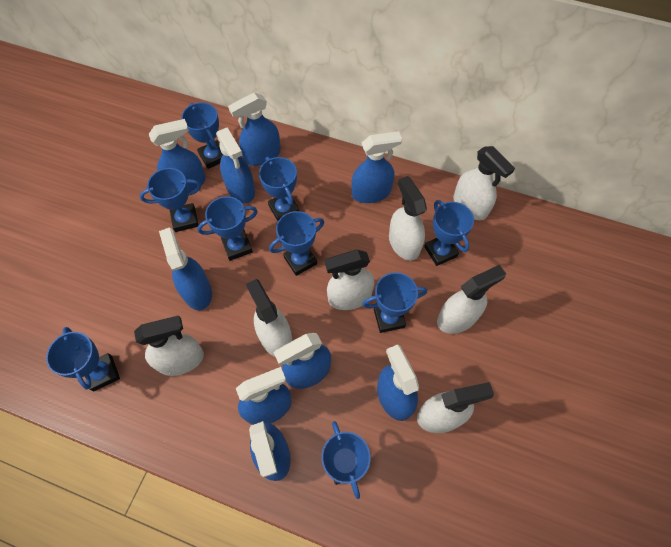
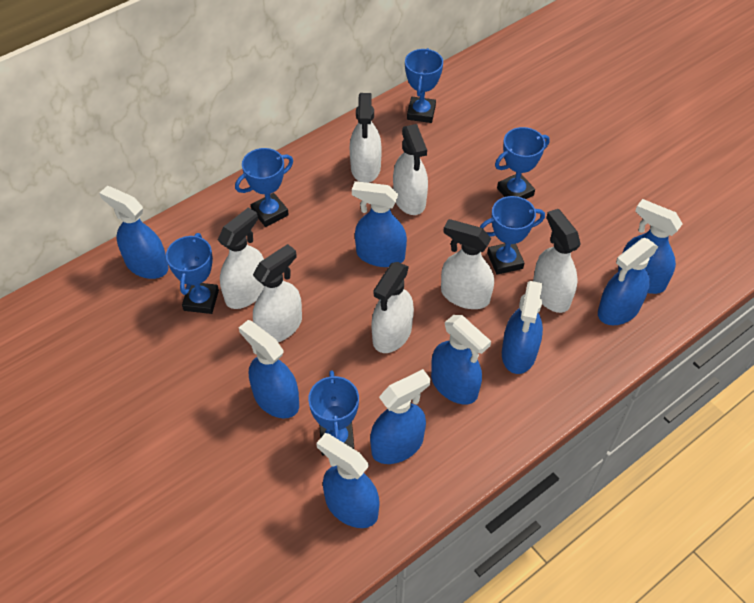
blue trophy: 9 -> 6

